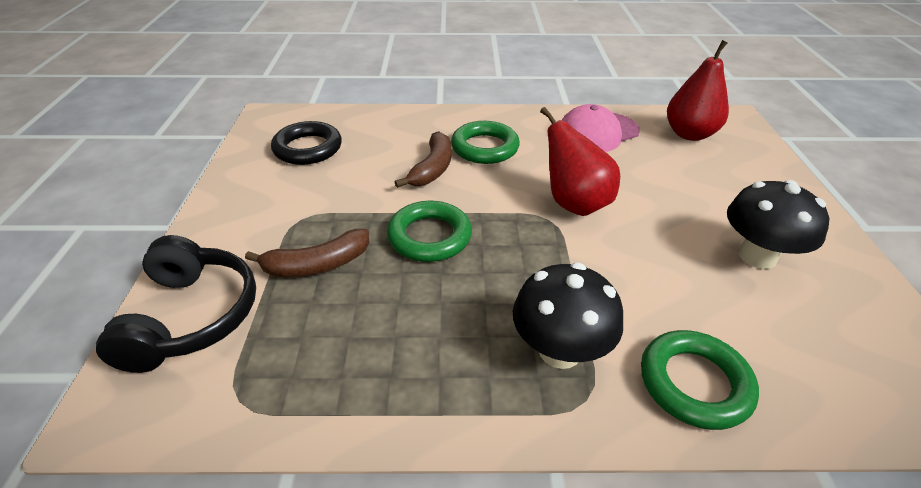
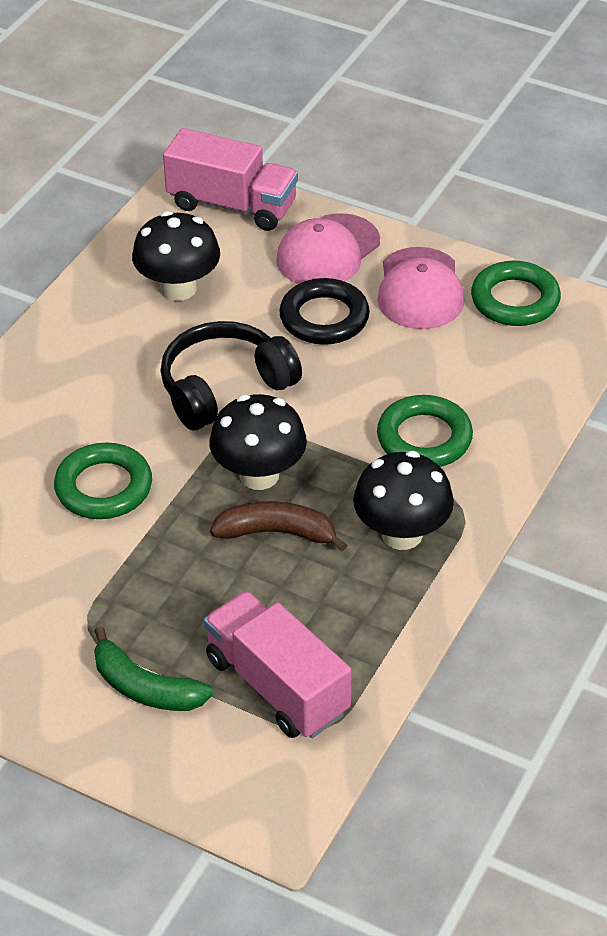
black mushroom: 2 -> 3
brown banana: 2 -> 1
green banana: 0 -> 1
pink cap: 1 -> 2
pink truck: 0 -> 2
red pear: 2 -> 0

